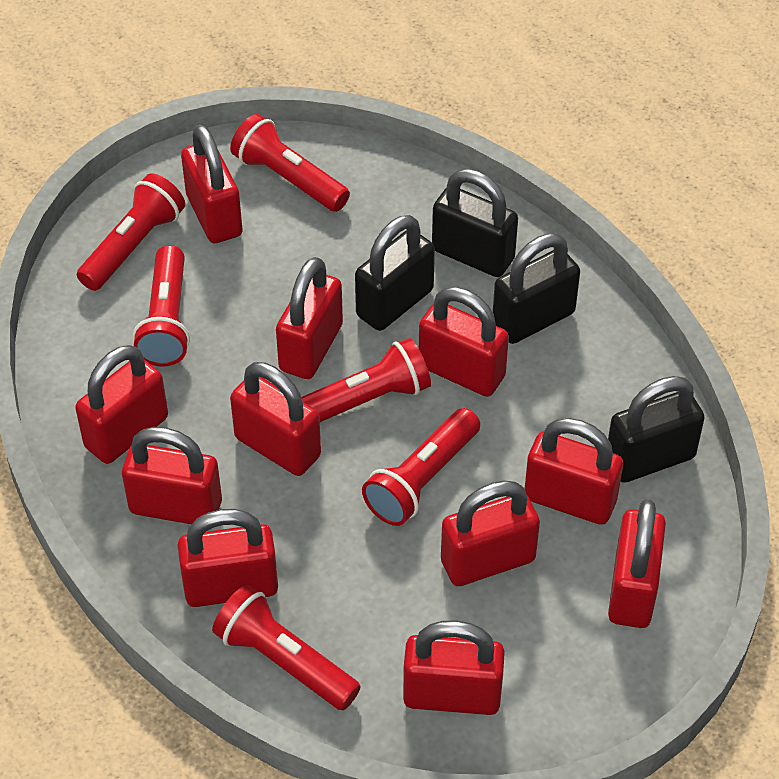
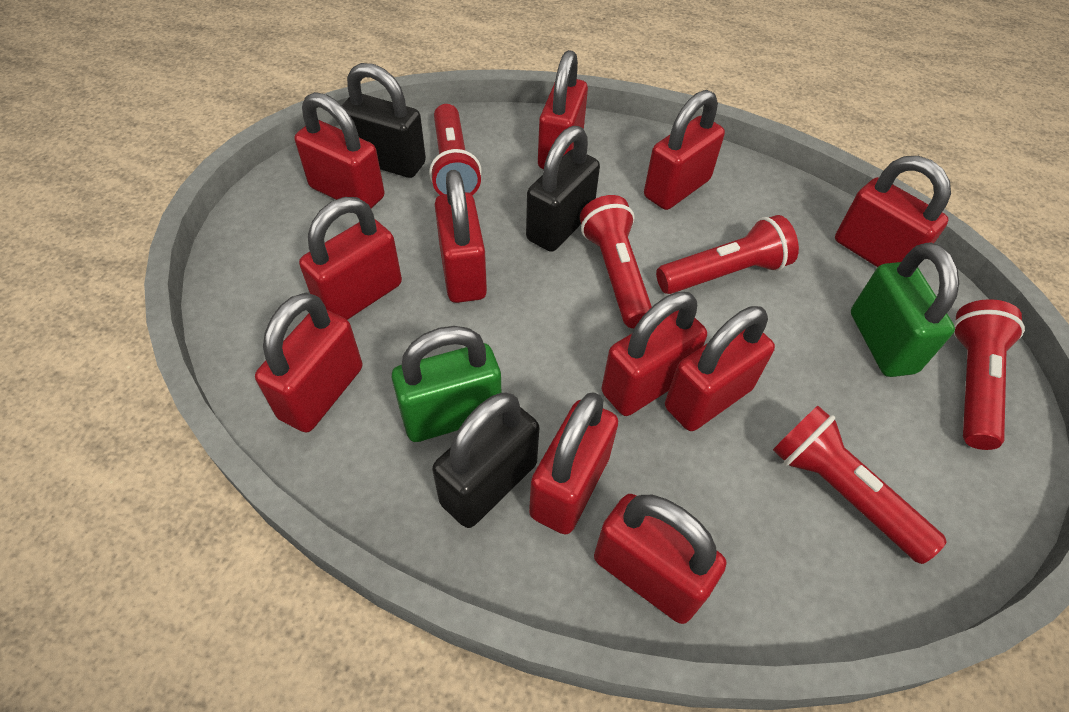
black padlock: 4 -> 3
green padlock: 0 -> 2
red flashlight: 6 -> 5

